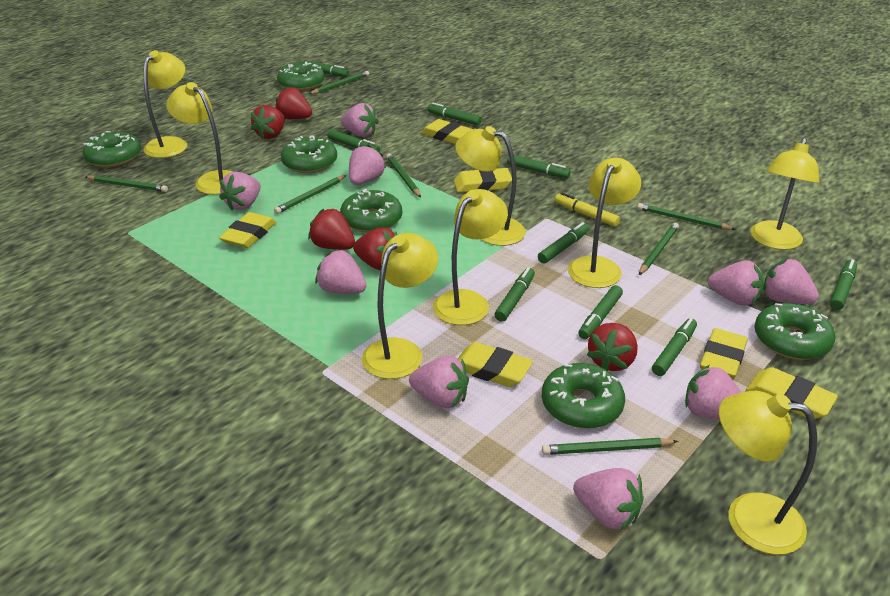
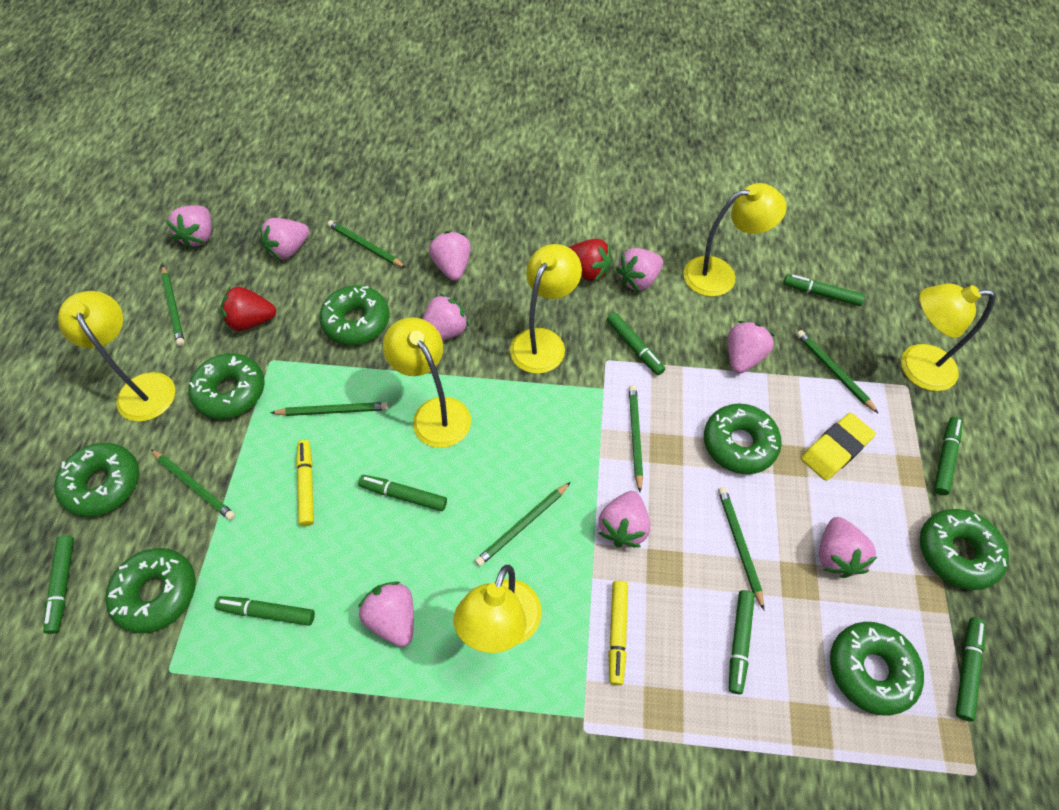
green donut: 6 -> 7
green marker: 9 -> 8
green pencil: 7 -> 8
red strawberry: 5 -> 2
yellow eraser: 6 -> 1
yellow lamp: 8 -> 6
yellow marker: 1 -> 2

